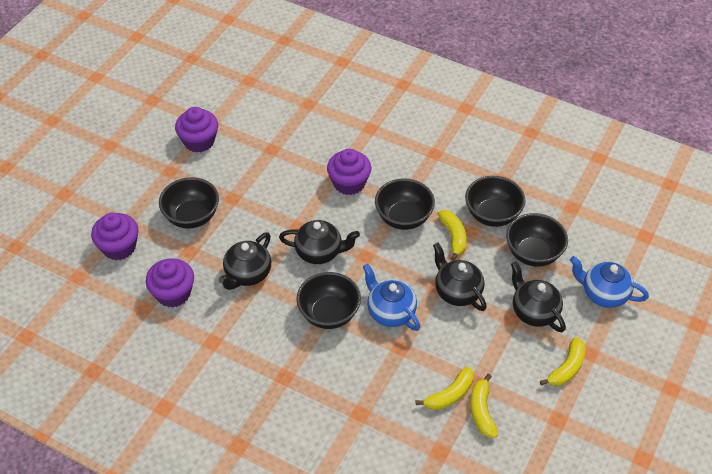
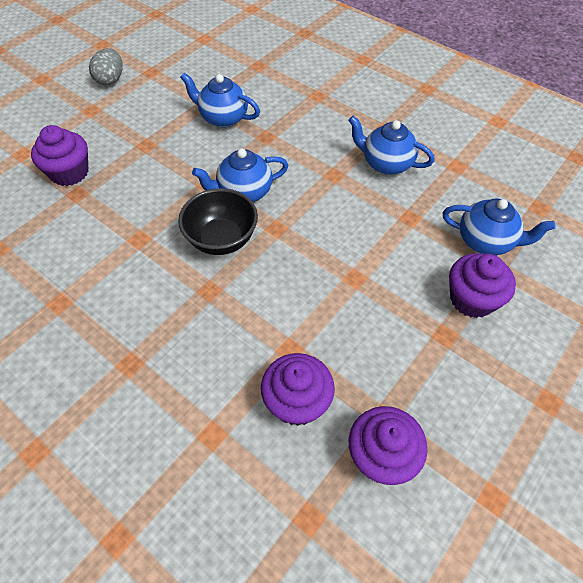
black bowl: 5 -> 1
black teapot: 4 -> 0
blue teapot: 2 -> 4
grey egg: 0 -> 1
yellow banana: 4 -> 0

